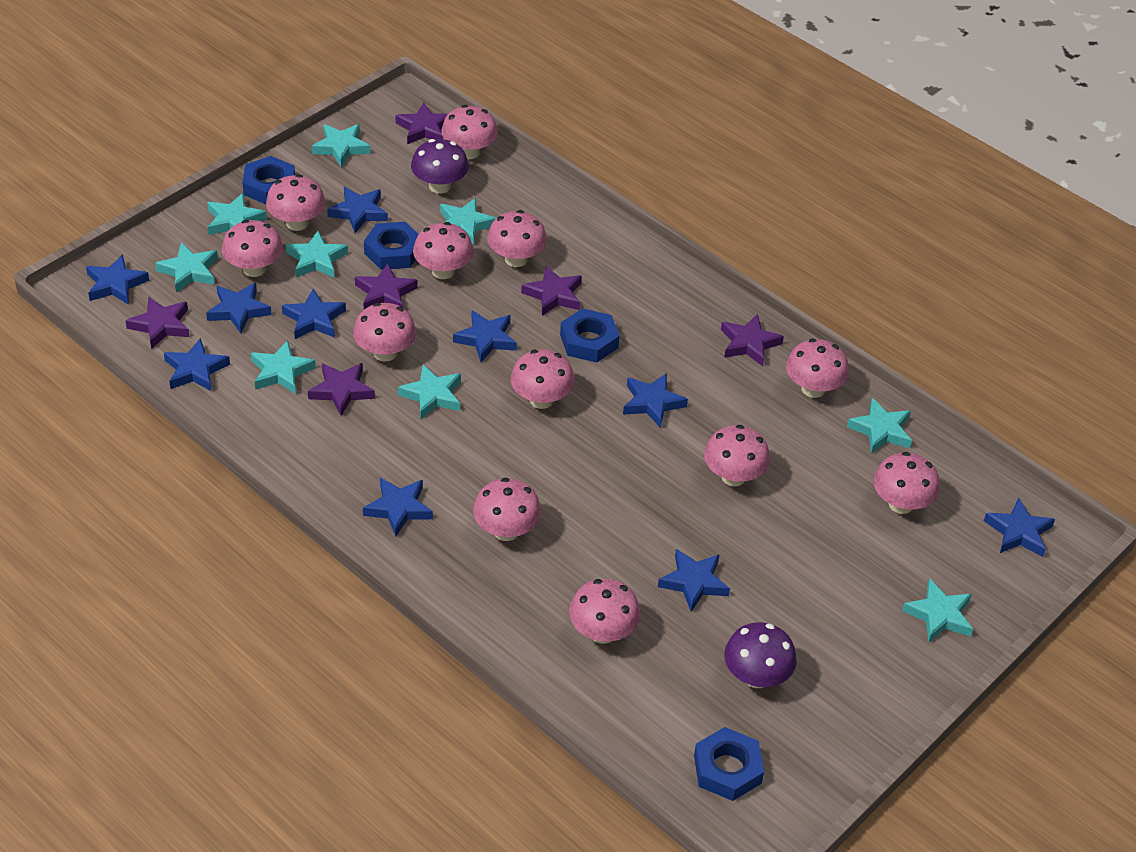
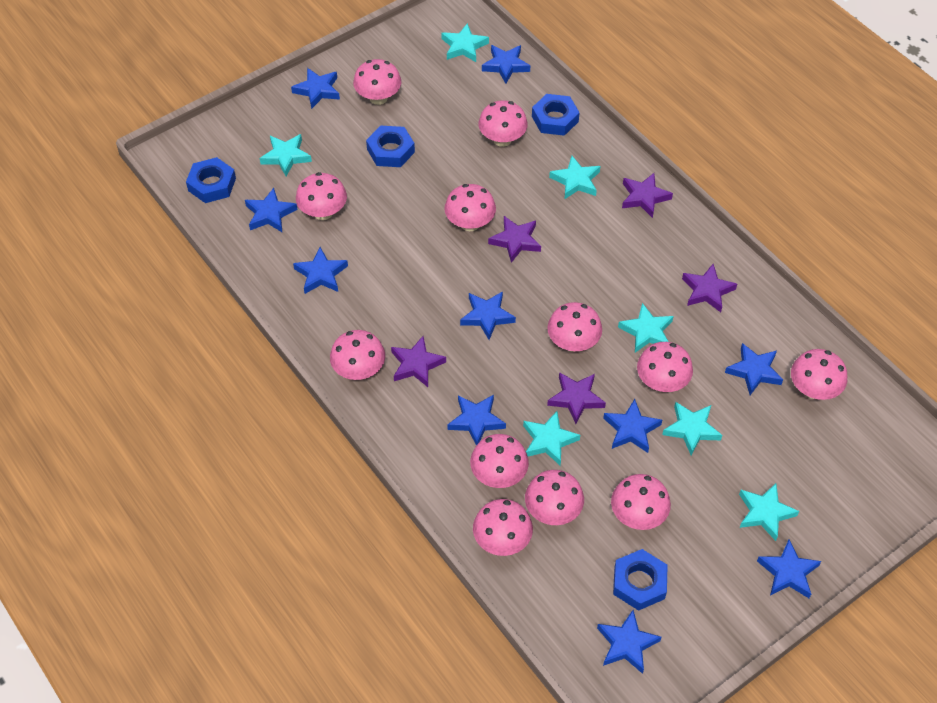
purple mushroom: 2 -> 0
purple star: 6 -> 5
turquoise star: 9 -> 7

